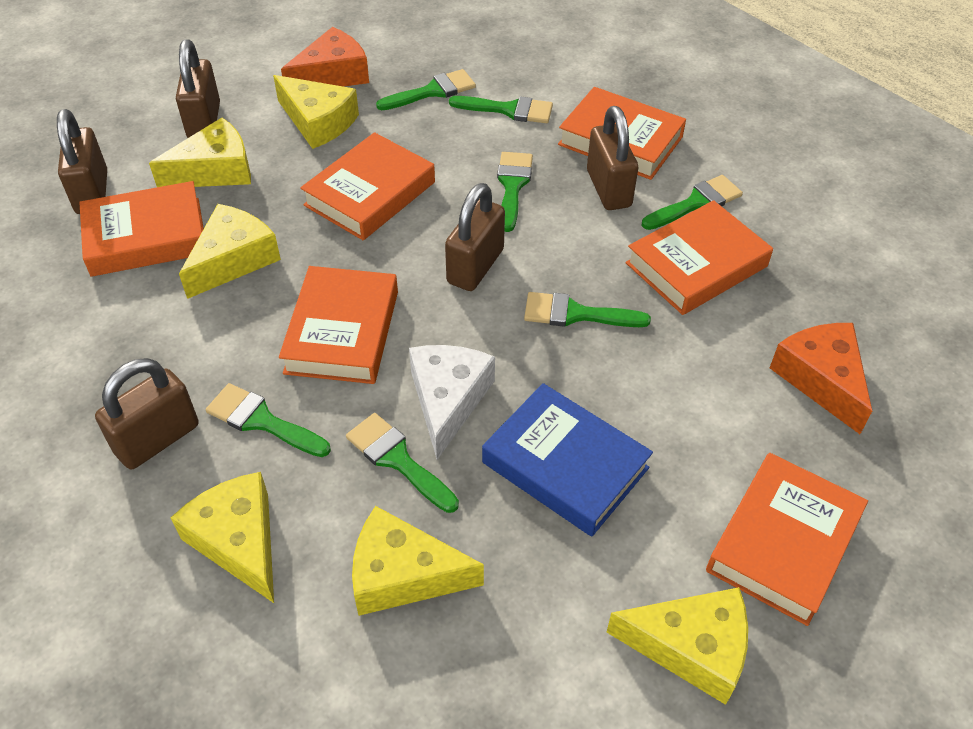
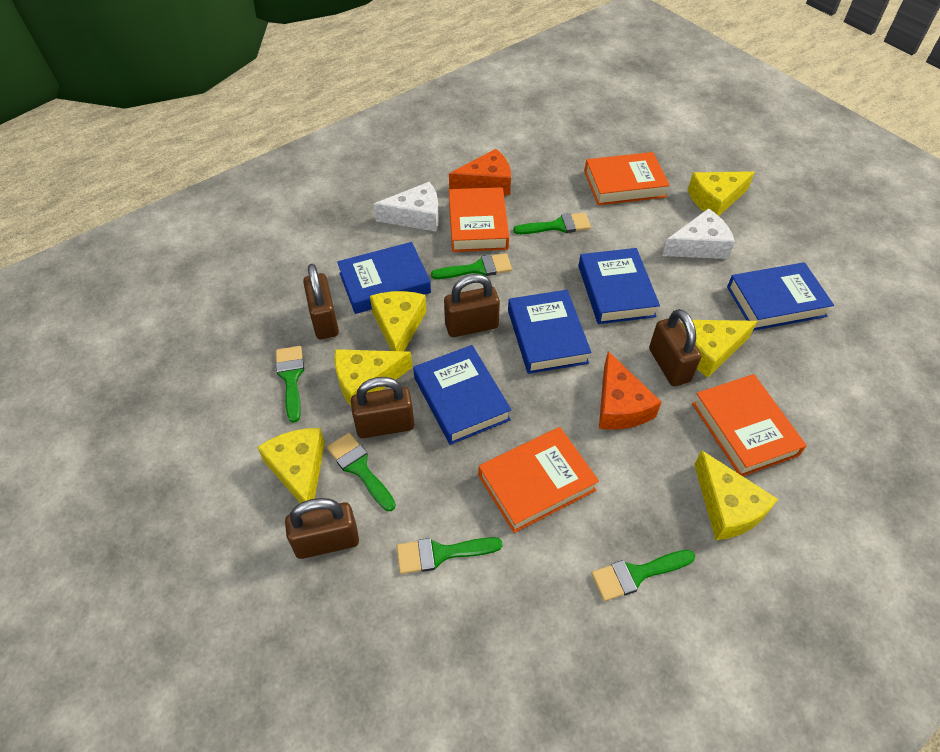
blue book: 1 -> 5
green brush: 7 -> 6
orange book: 6 -> 4
white cheese: 1 -> 2

